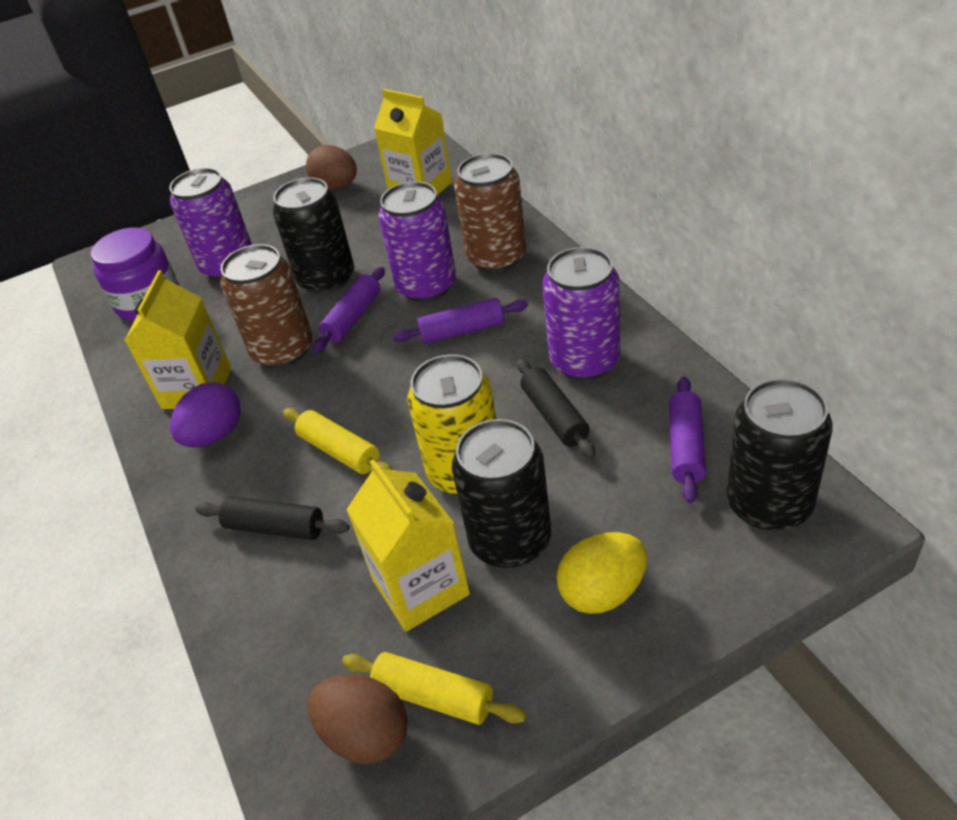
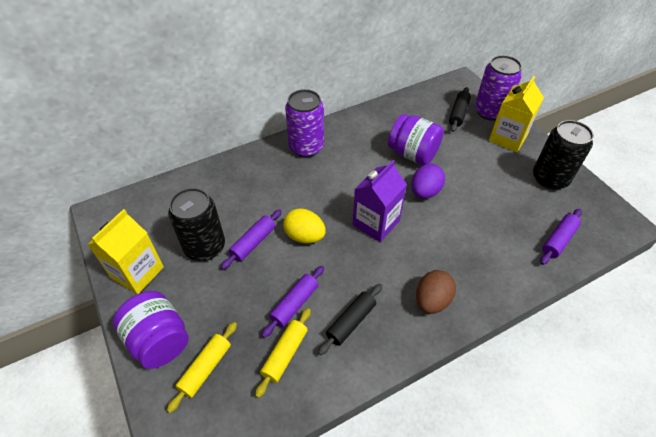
black can: 3 -> 2
brown can: 2 -> 0
brown egg: 2 -> 1
purple can: 3 -> 2
purple carton: 0 -> 1
purple jar: 1 -> 2
yellow can: 1 -> 0
yellow carton: 3 -> 2

